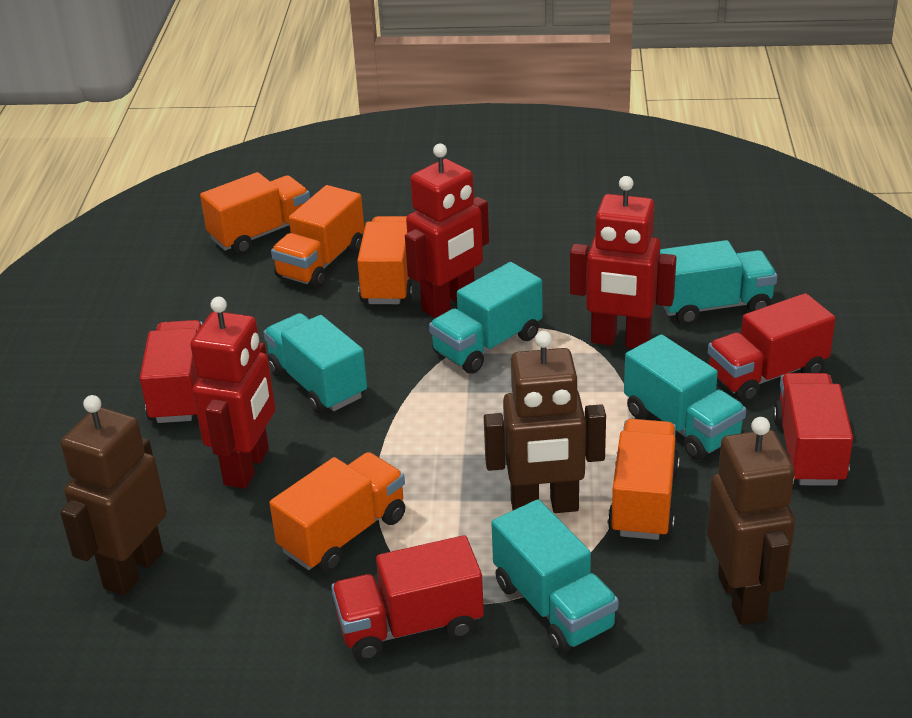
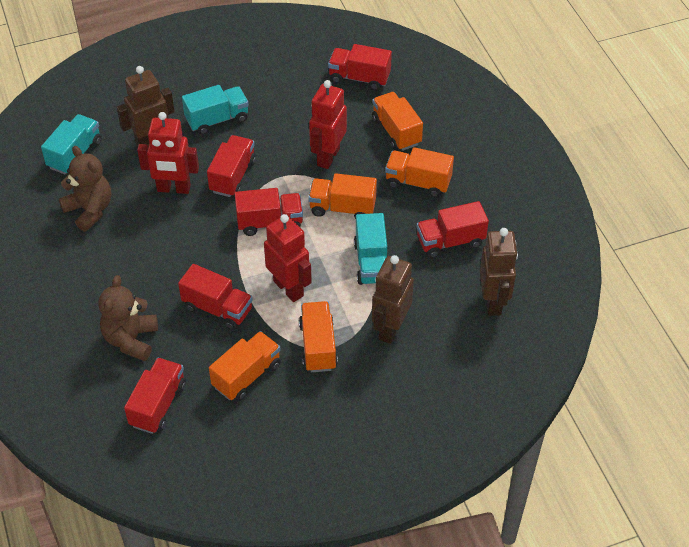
brown teddy bear: 0 -> 2
red truck: 4 -> 6
turquoise truck: 5 -> 3

